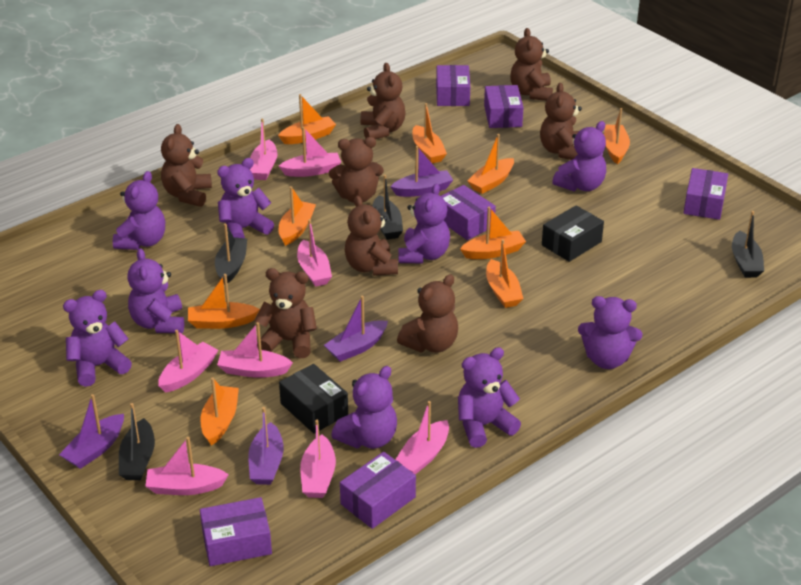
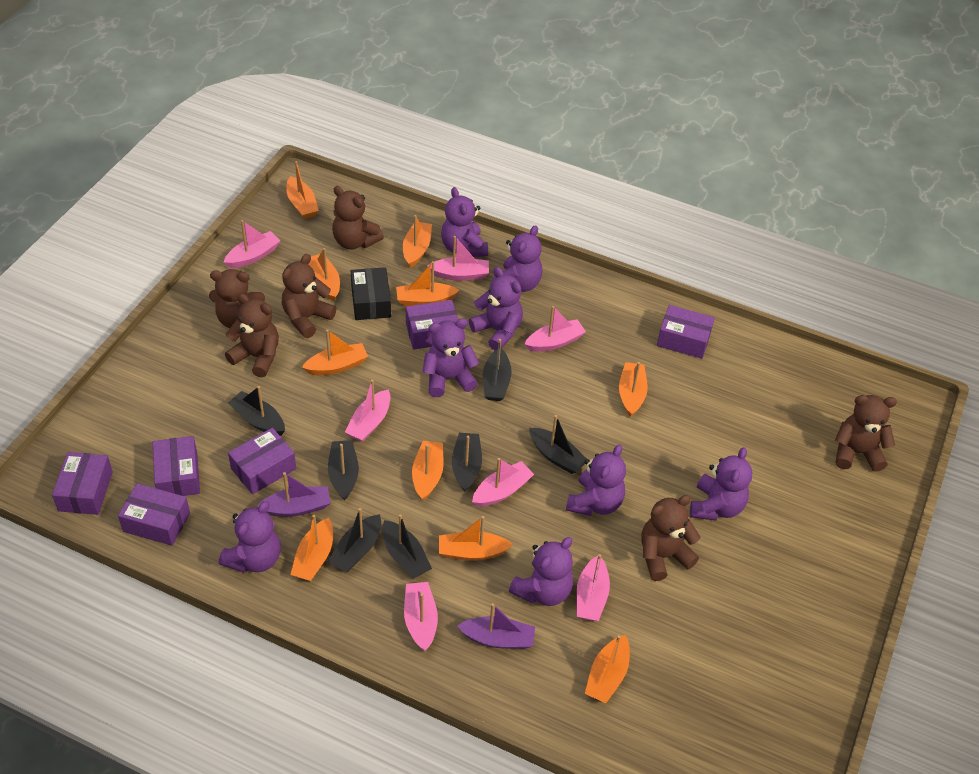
black boat: 4 -> 7
black box: 2 -> 1
brown teddy bear: 8 -> 6
orange boat: 9 -> 10
pink boat: 8 -> 7
purple boat: 4 -> 2
purple teddy bear: 9 -> 8

